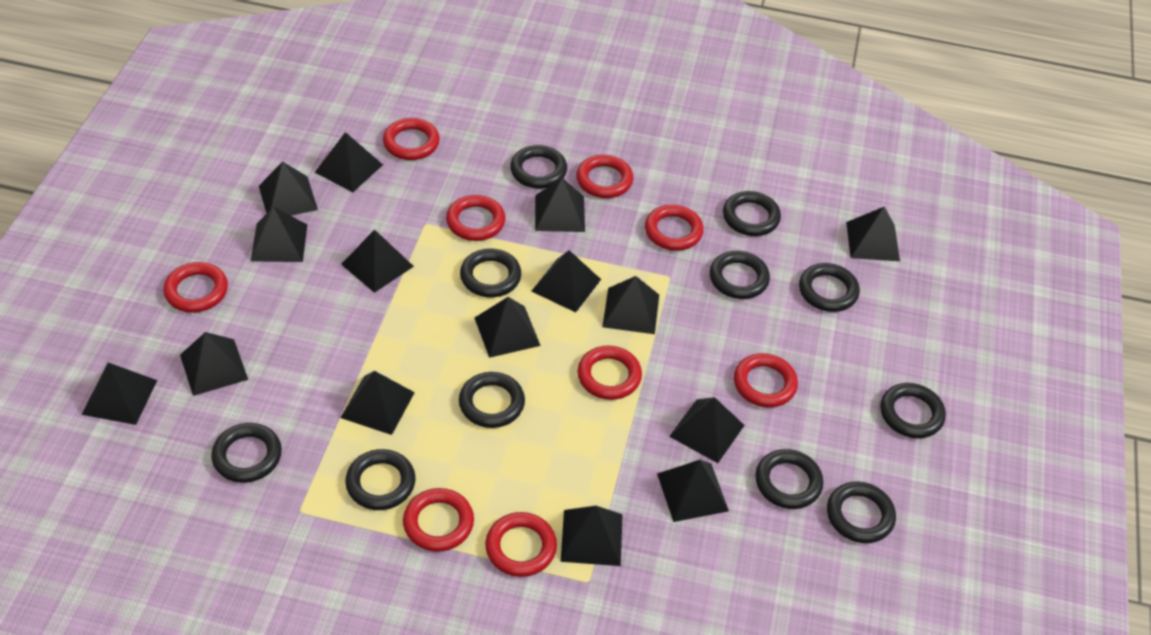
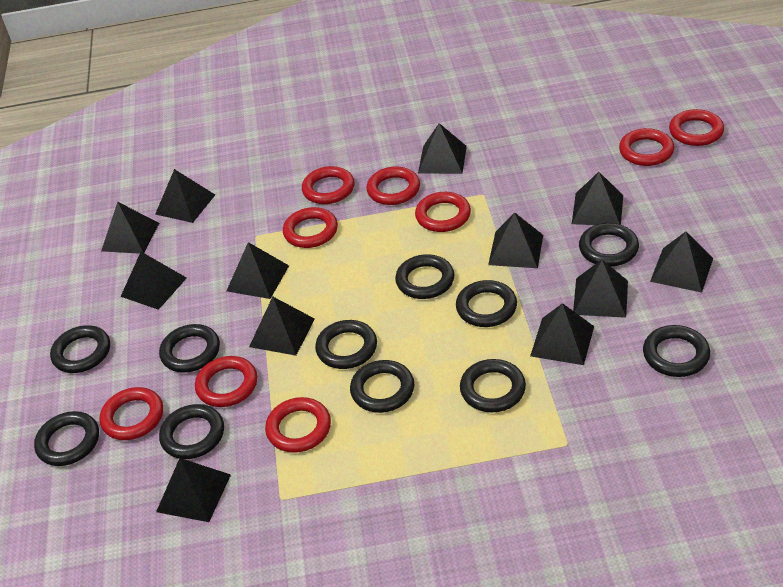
black pyramid: 15 -> 12

